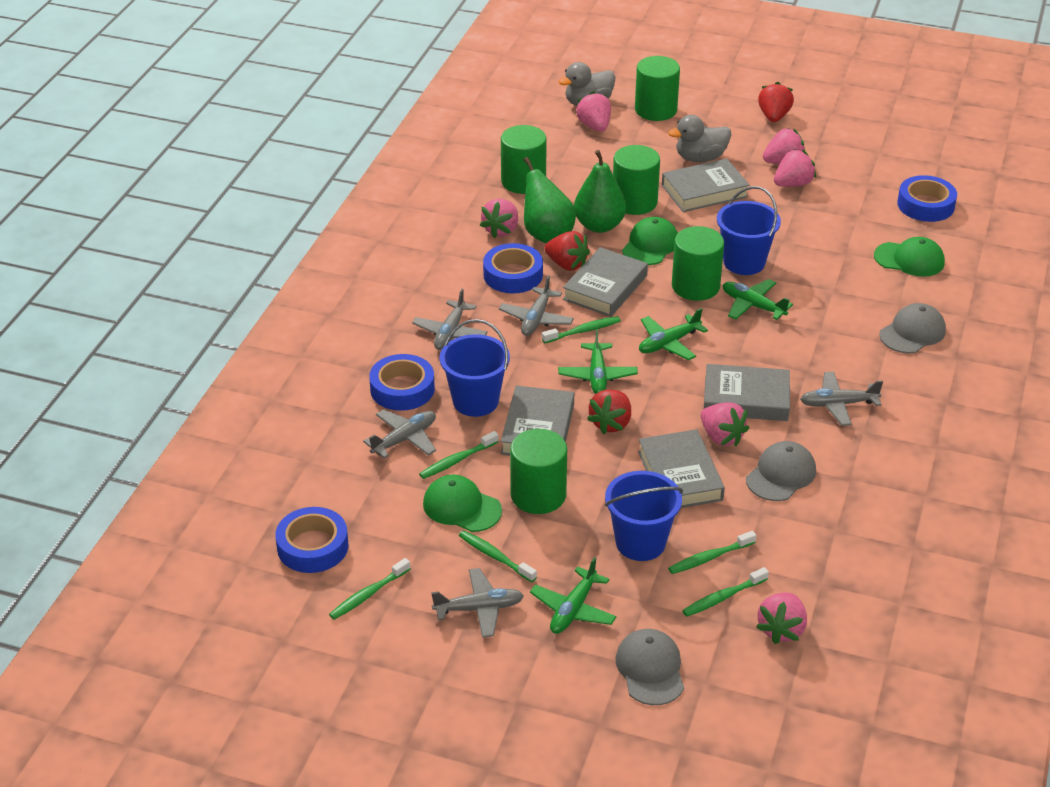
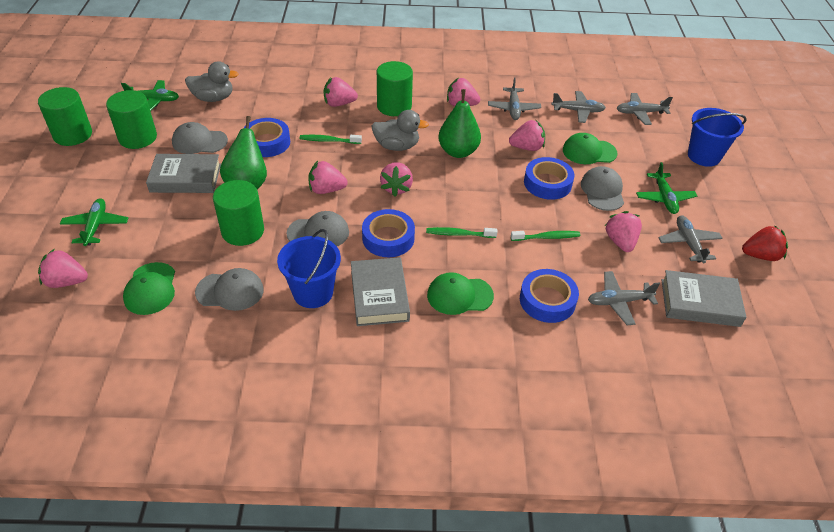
blue bucket: 3 -> 2
green cylinder: 5 -> 4
green plane: 4 -> 3
green toothbrush: 6 -> 3
grey book: 5 -> 3
grey cap: 3 -> 4
pink strawberry: 6 -> 7
red strawberry: 3 -> 1

